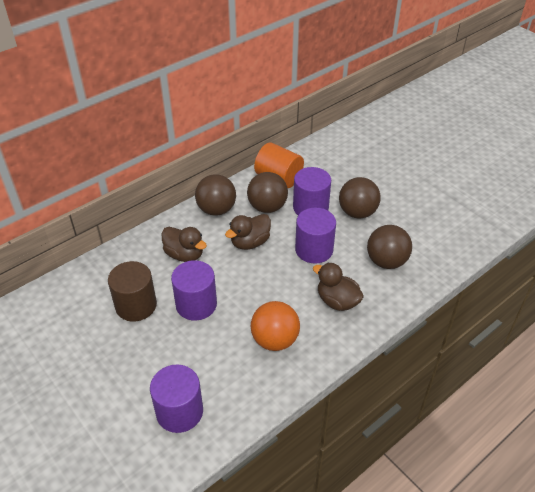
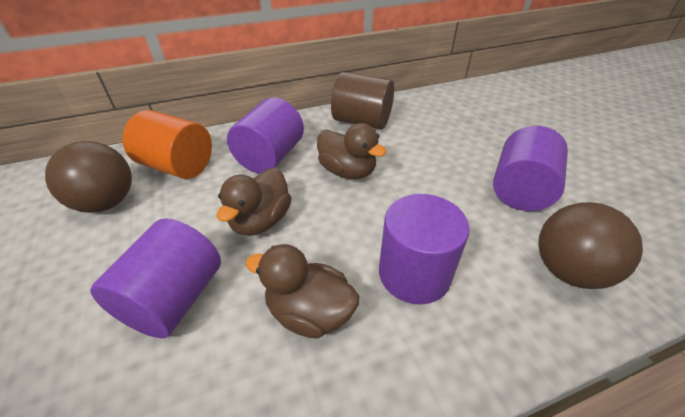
brown ball: 4 -> 2
orange ball: 1 -> 0

